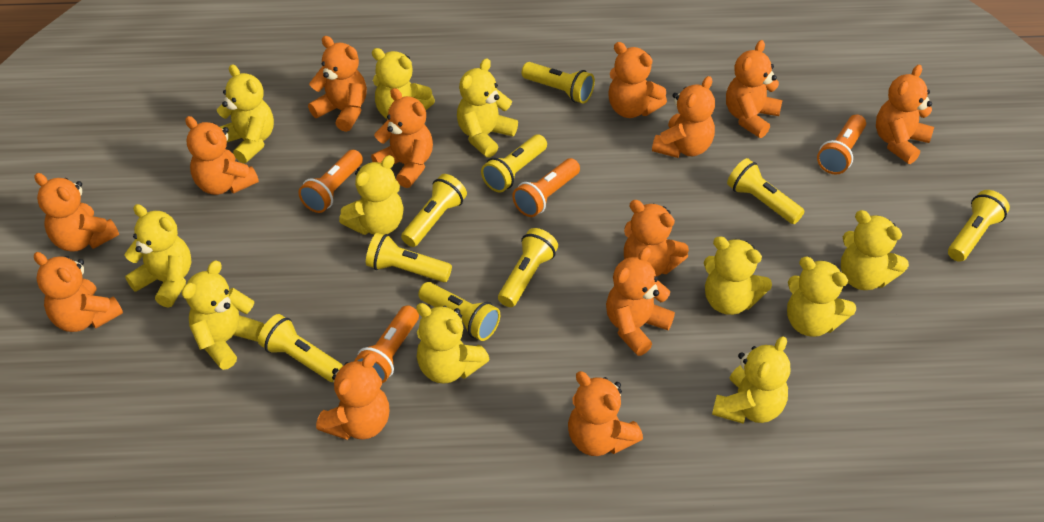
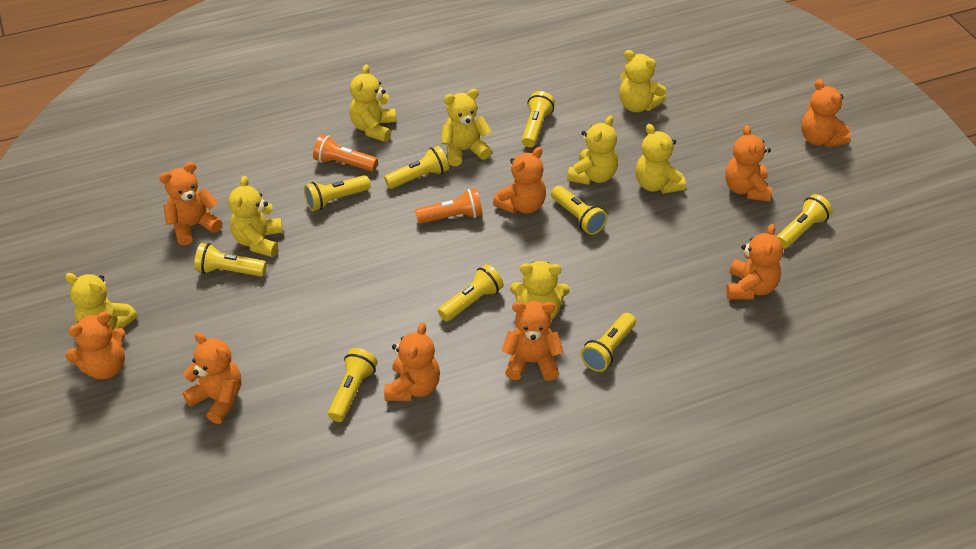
orange flashlight: 4 -> 2
orange teddy bear: 13 -> 9
yellow teddy bear: 11 -> 8

